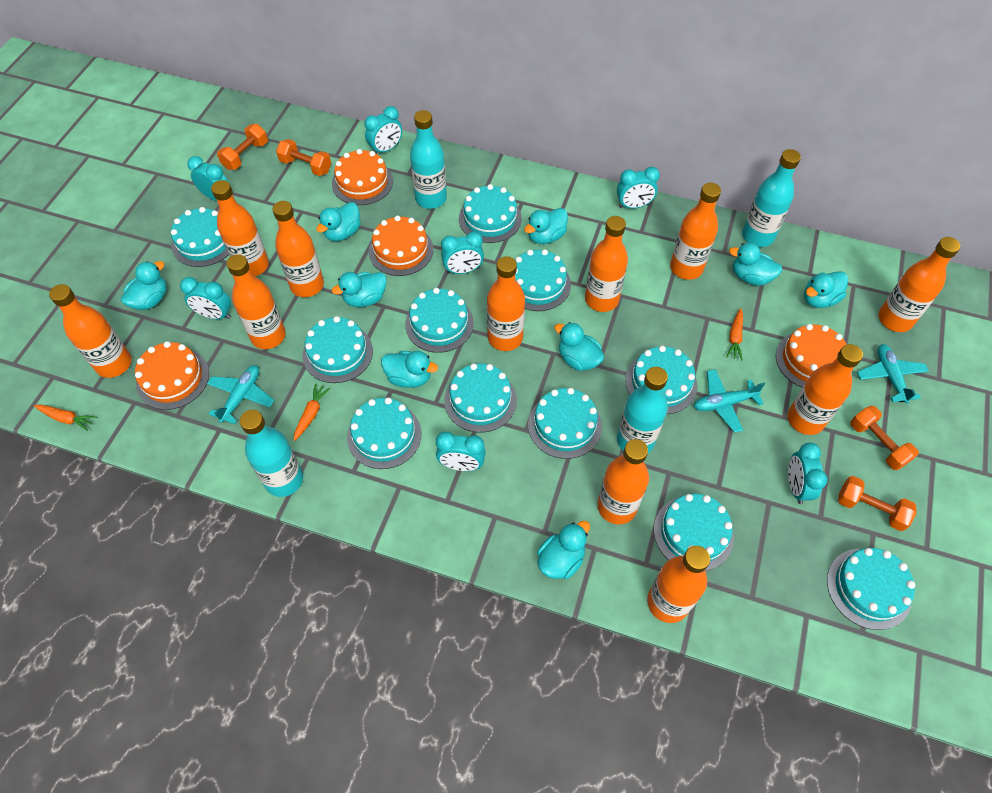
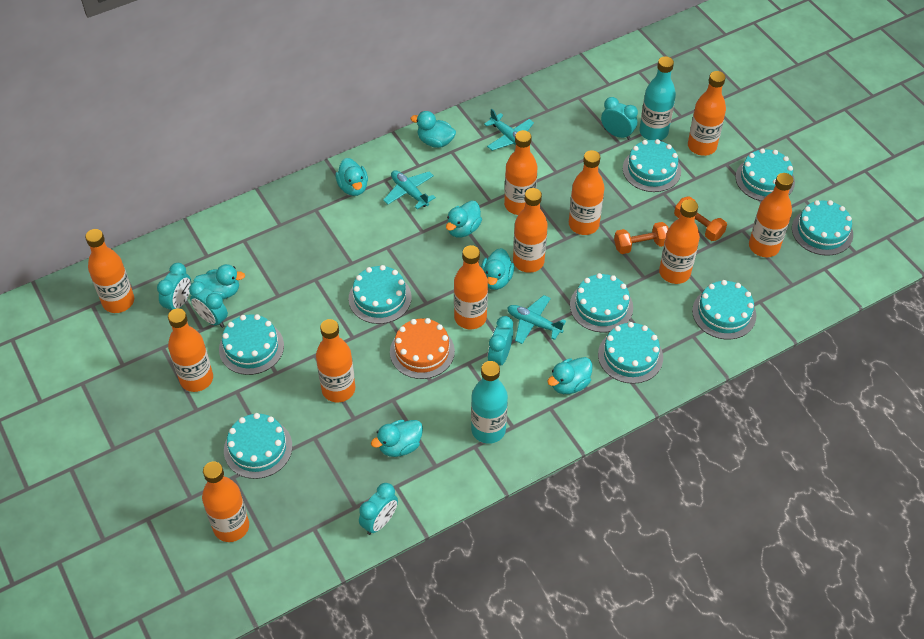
orange cake: 4 -> 1
orange carrot: 3 -> 0
orange dumbbell: 4 -> 2
turquoise bottle: 4 -> 2
turquoise cake: 11 -> 9
turquoise clock: 7 -> 5
turquoise duck: 9 -> 7

